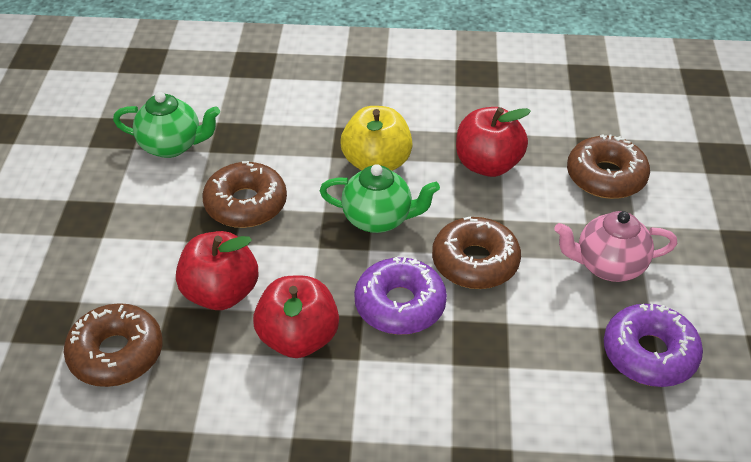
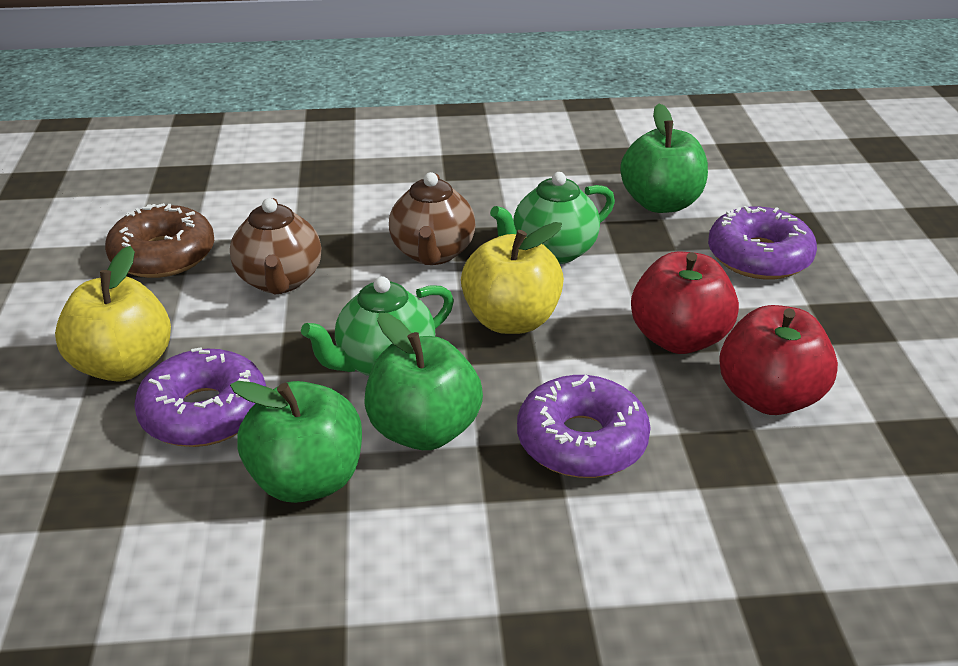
brown donut: 4 -> 1
brown teapot: 0 -> 2
green apple: 0 -> 3
pink teapot: 1 -> 0
purple donut: 2 -> 3
red apple: 3 -> 2
yellow apple: 1 -> 2

